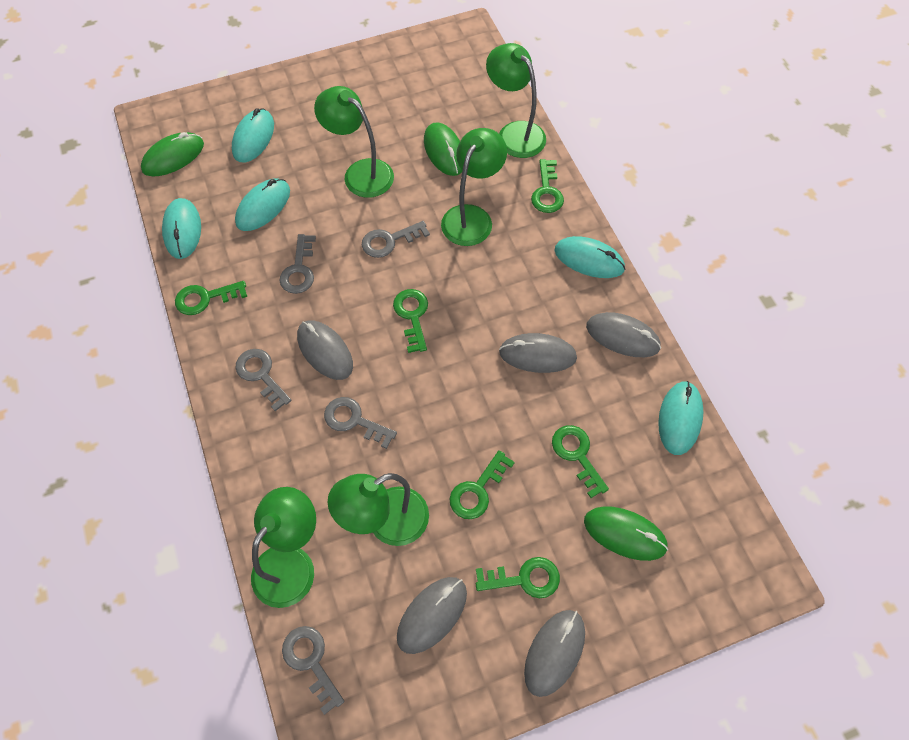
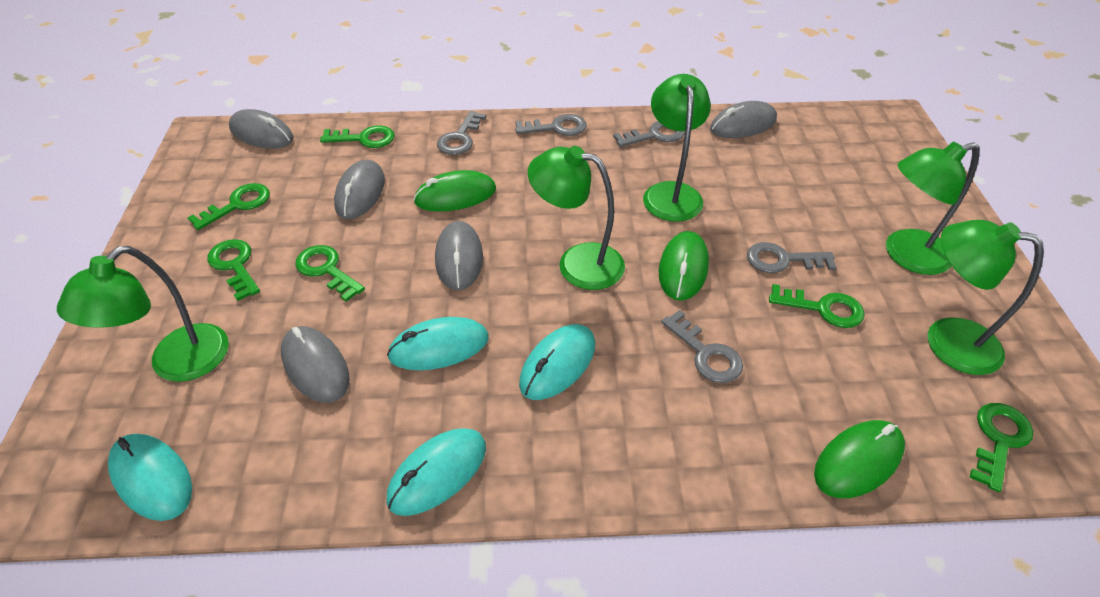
turquoise mouse: 5 -> 4

